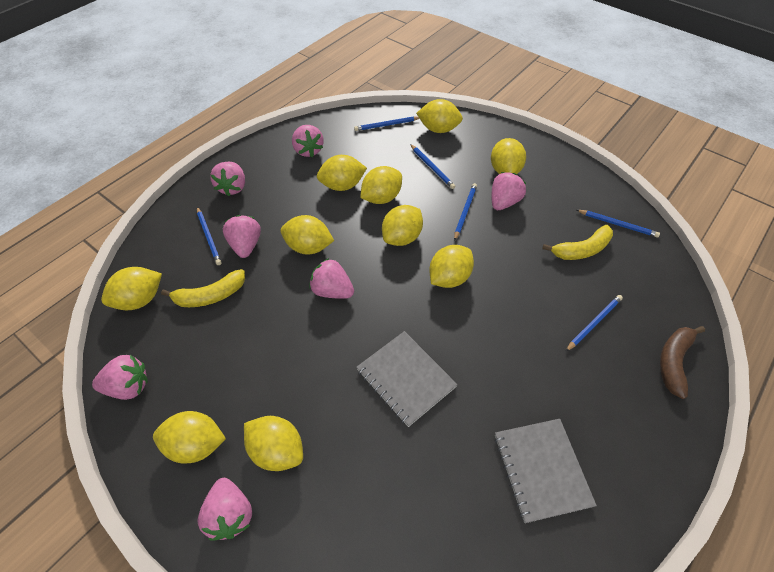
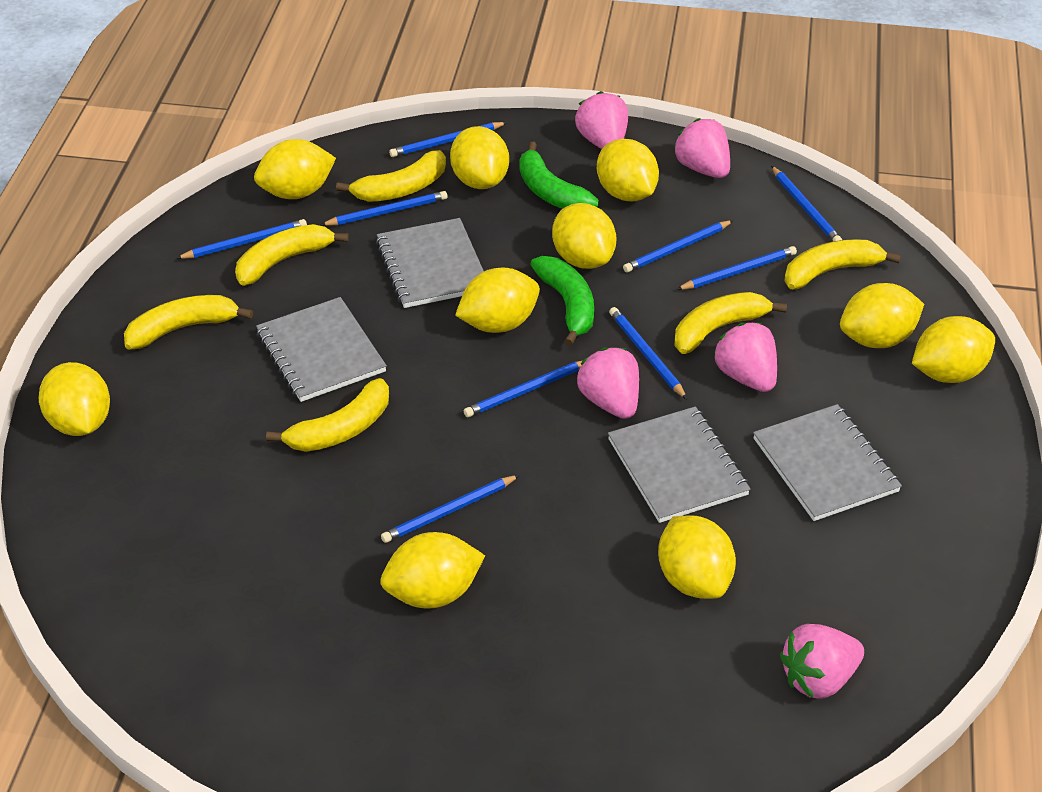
blue pencil: 6 -> 9
brown banana: 1 -> 0
green banana: 0 -> 2
grey notebook: 2 -> 4
pink strawberry: 7 -> 5
yellow banana: 2 -> 6

